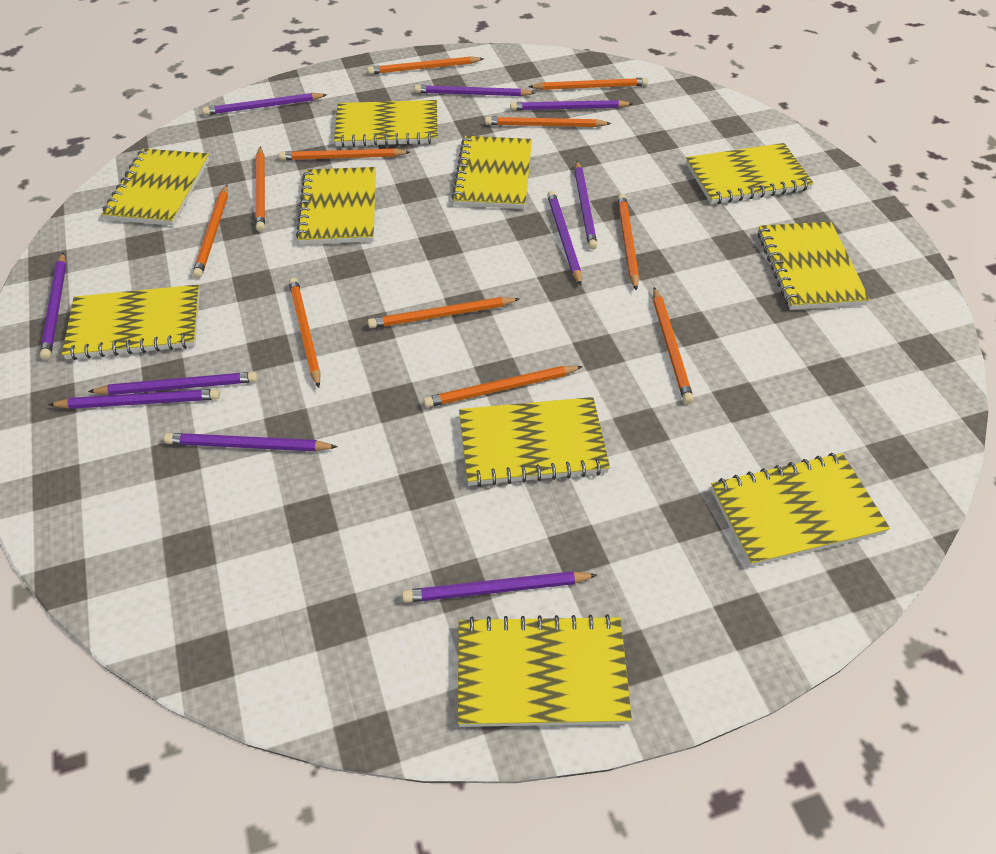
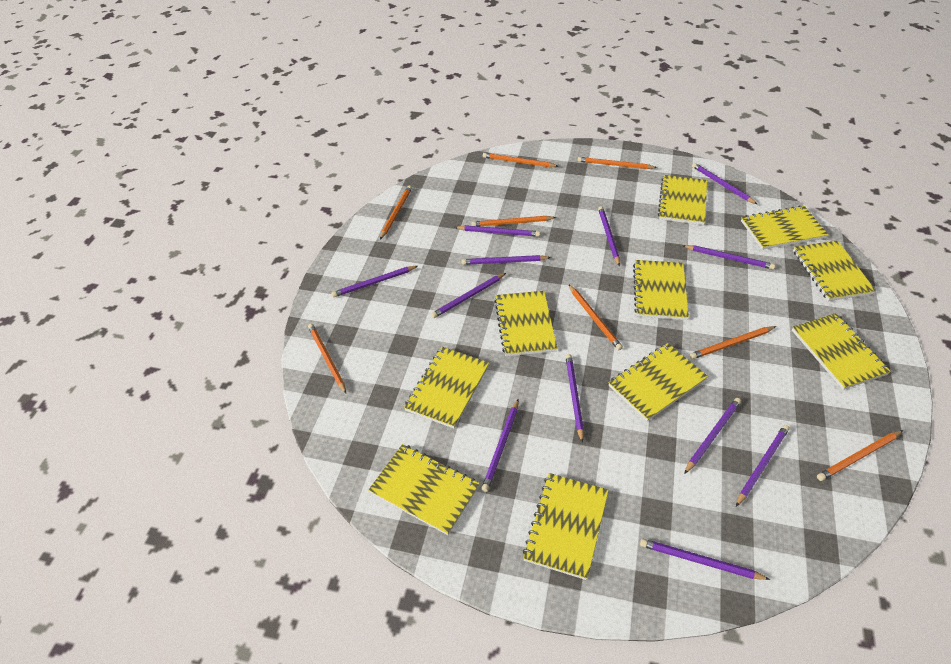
orange pencil: 11 -> 8
purple pencil: 10 -> 12

